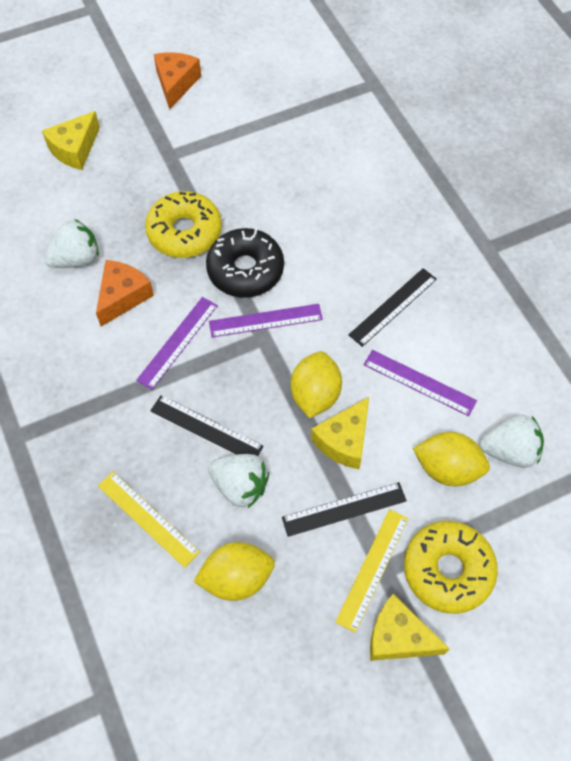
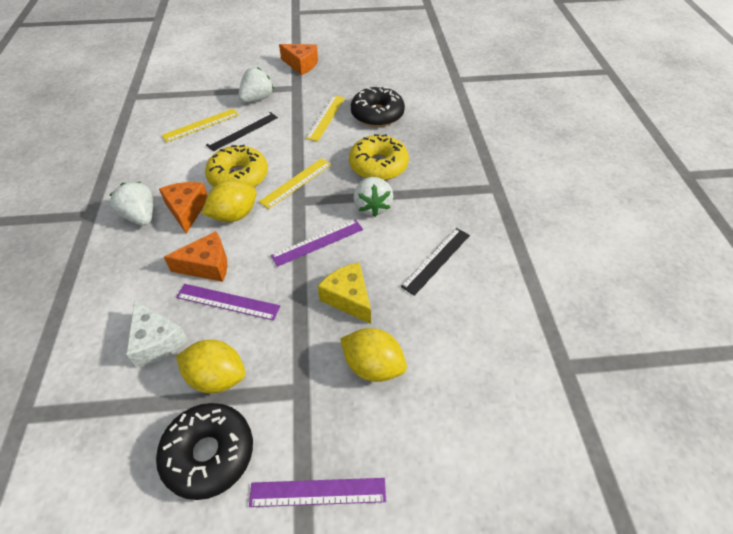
black donut: 1 -> 2
black ruler: 3 -> 2
orange cheese: 2 -> 3
white cheese: 0 -> 1
yellow cheese: 3 -> 1
yellow ruler: 2 -> 3

